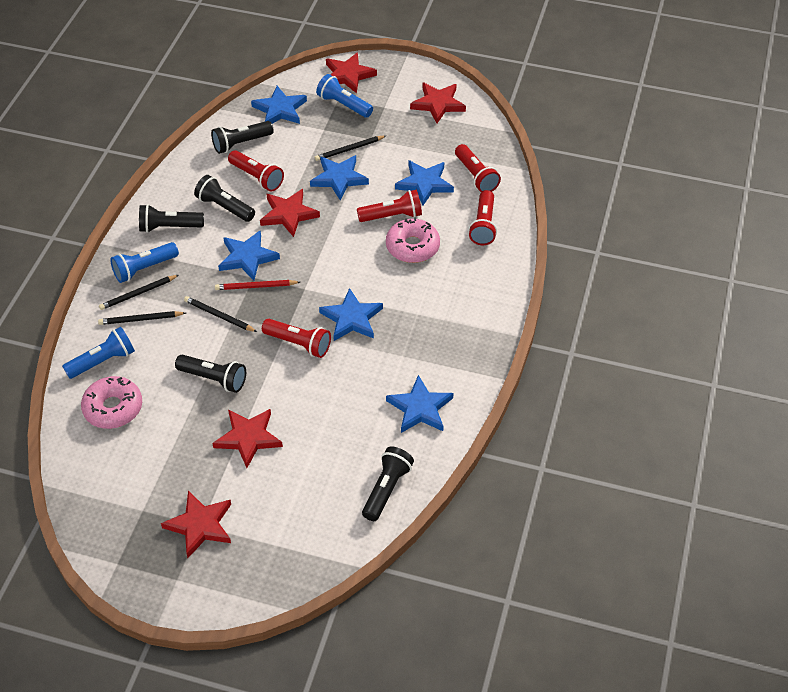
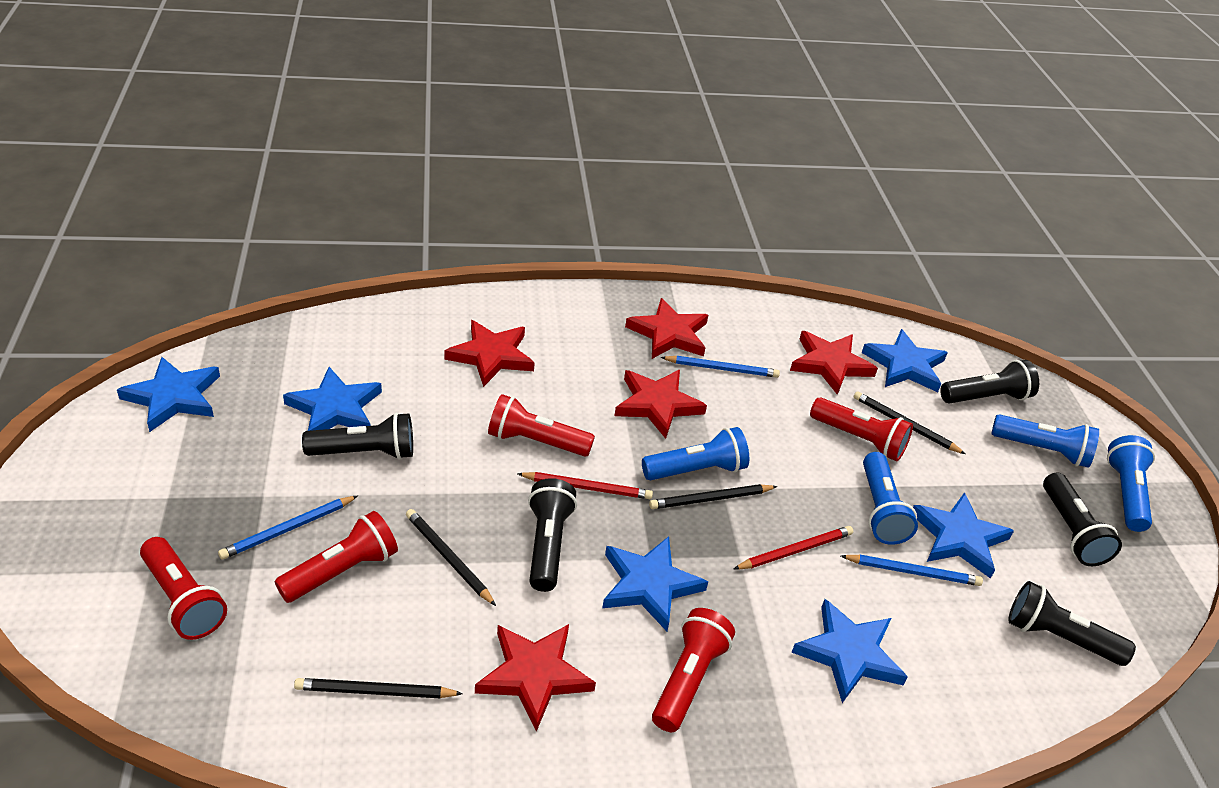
blue flashlight: 3 -> 4
blue pencil: 0 -> 3
pink donut: 2 -> 0
red pencil: 1 -> 2

